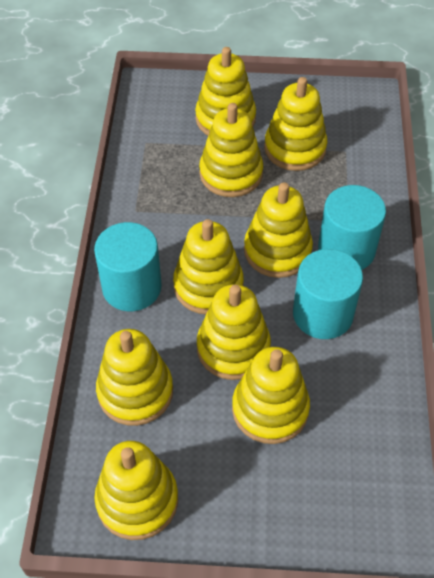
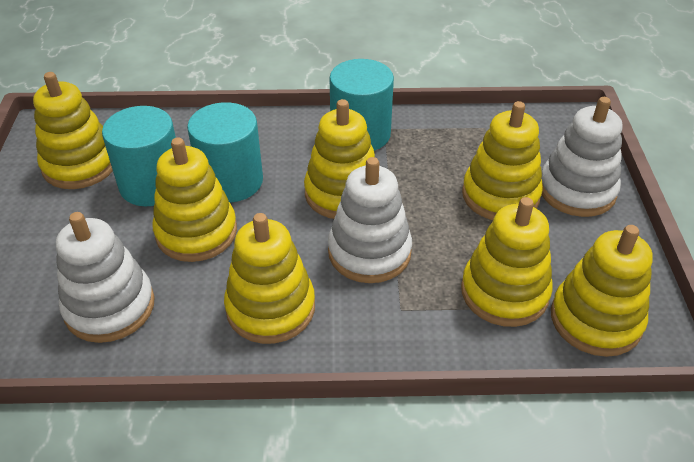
white stacking toy: 0 -> 3
yellow stacking toy: 9 -> 7

